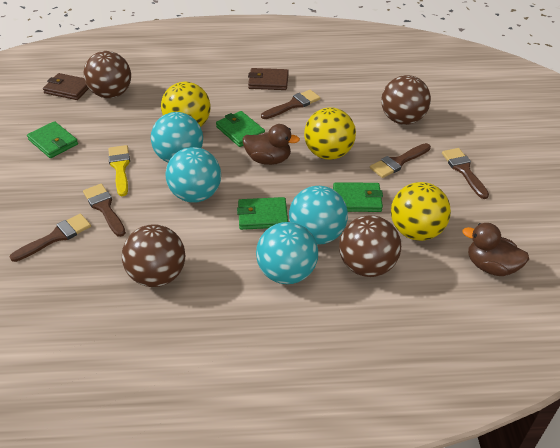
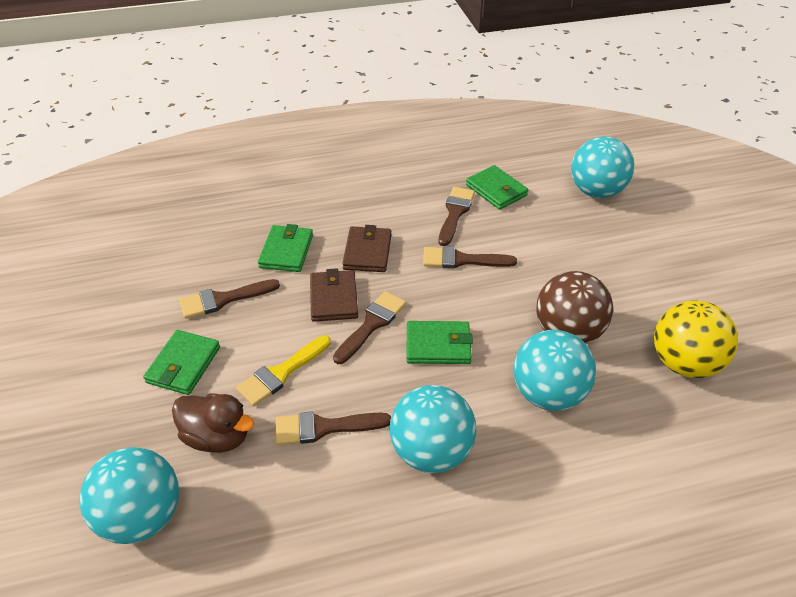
brown ball: 4 -> 1
brown duck: 2 -> 1
yellow ball: 3 -> 1

